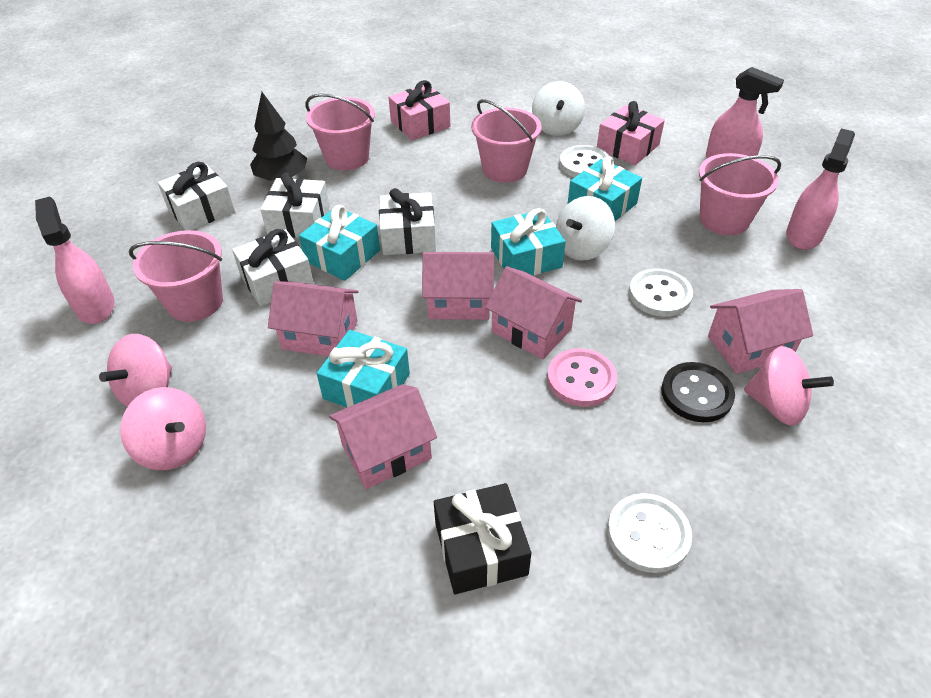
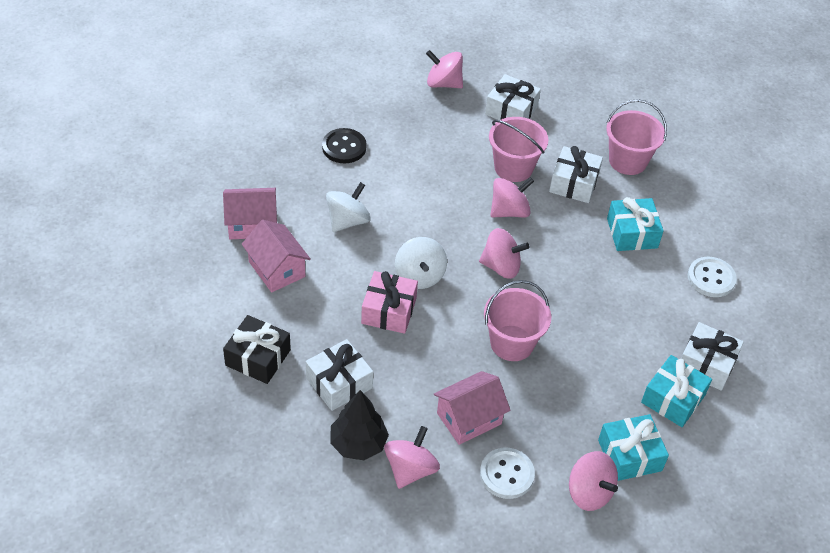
pink bucket: 4 -> 3
pink button: 1 -> 0
pink gift: 2 -> 1
pink house: 5 -> 3
pink spinning top: 3 -> 5
pink spray bottle: 3 -> 0
turquoise gift: 4 -> 3
white button: 3 -> 2

